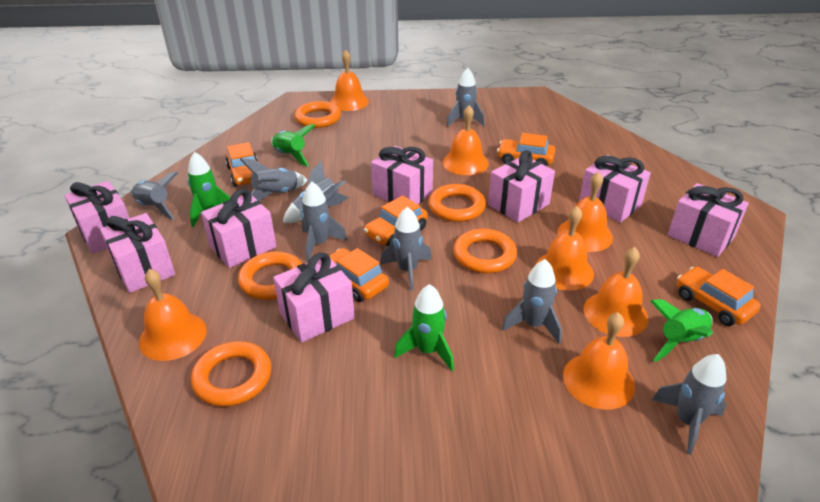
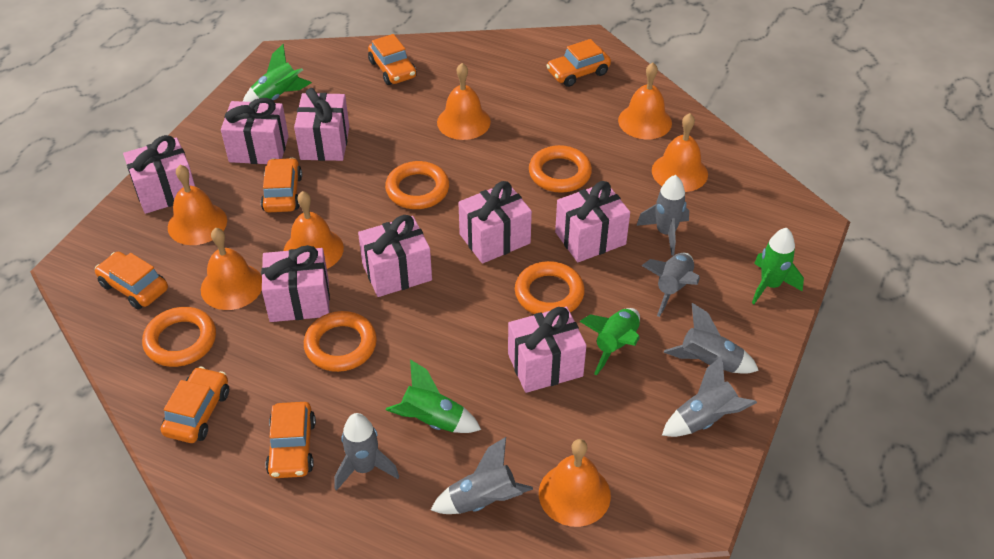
grey rocket: 8 -> 6
orange car: 5 -> 6

